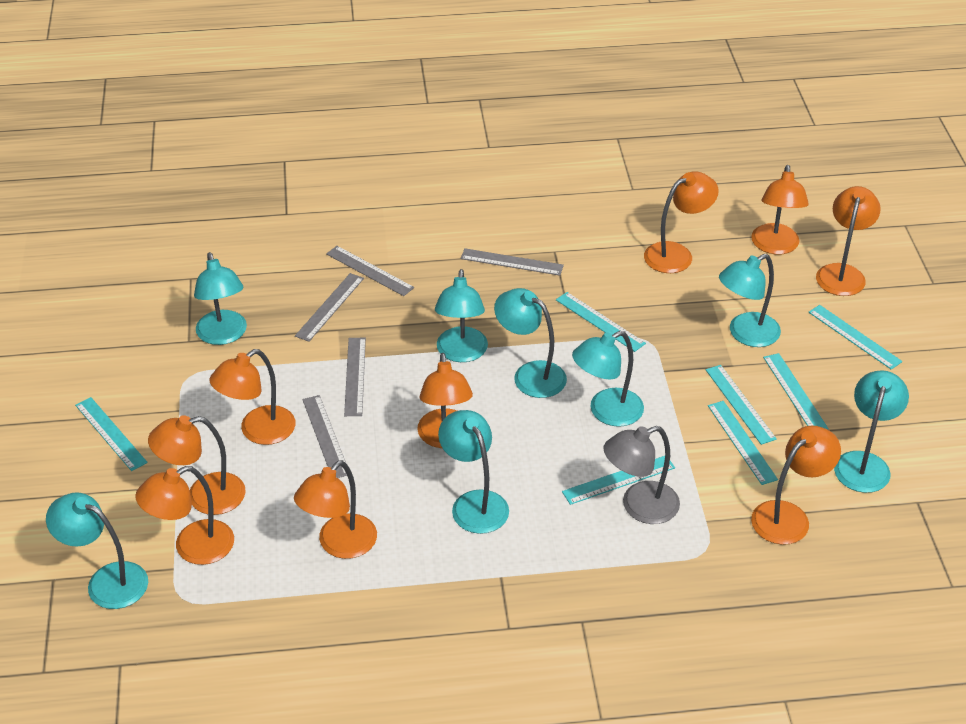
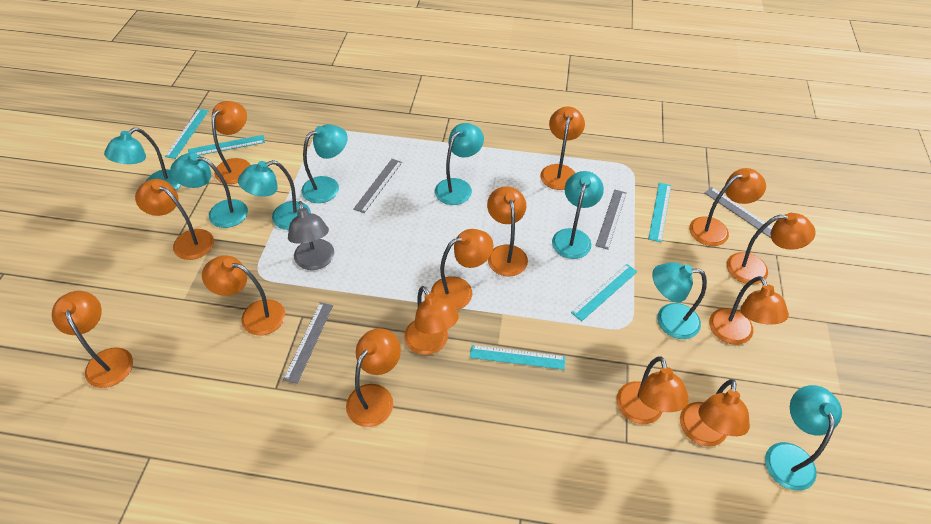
grey ruler: 5 -> 4
orange lamp: 9 -> 14
turquoise ruler: 7 -> 5

